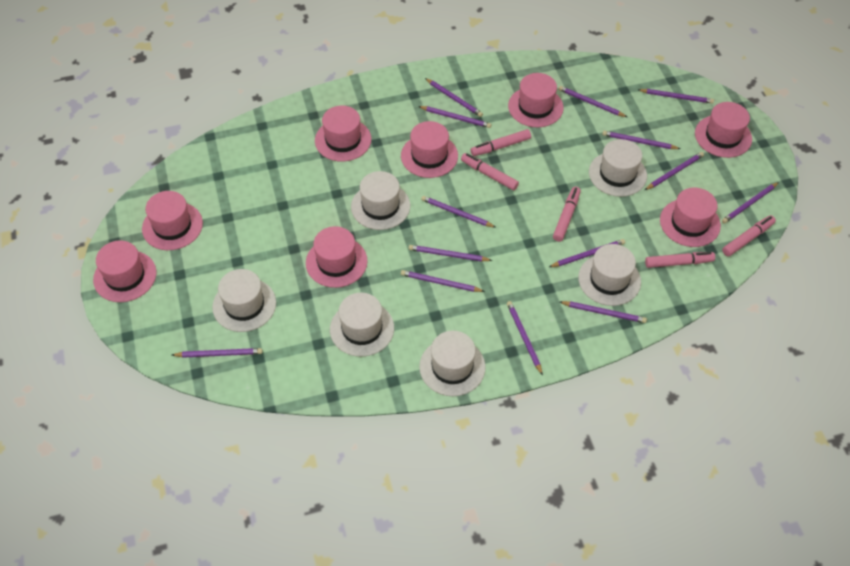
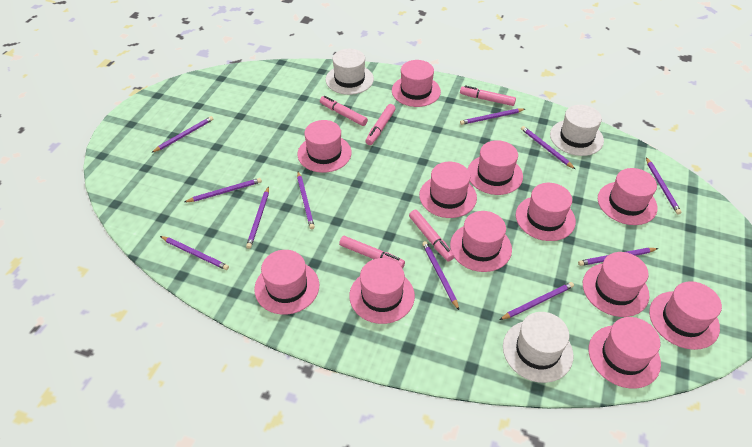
pink hat: 8 -> 12
purple pencil: 14 -> 11
white hat: 6 -> 3

